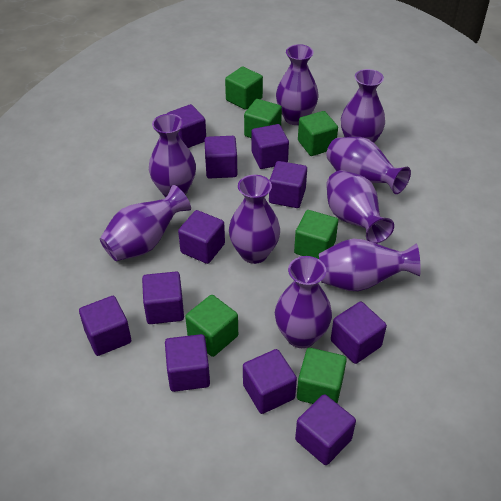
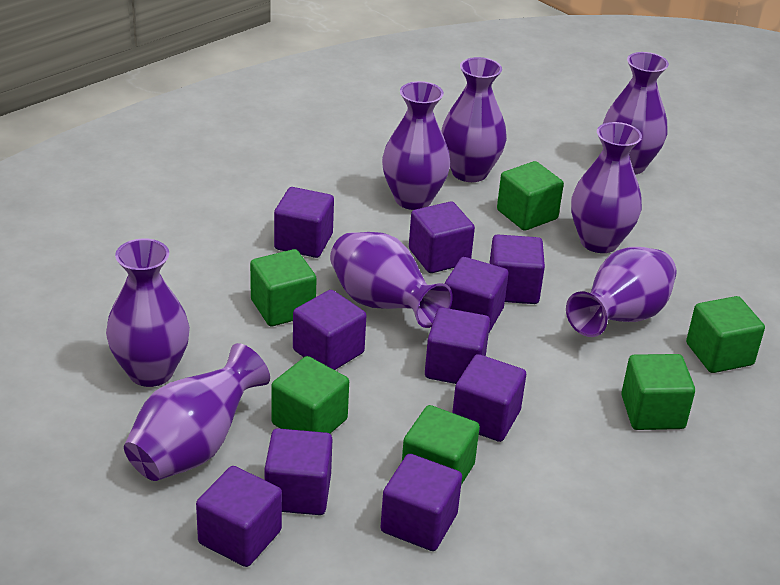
purple cube: 11 -> 10
purple vase: 9 -> 8

